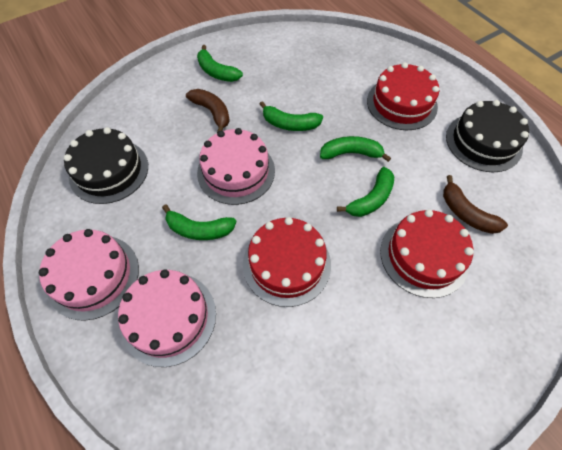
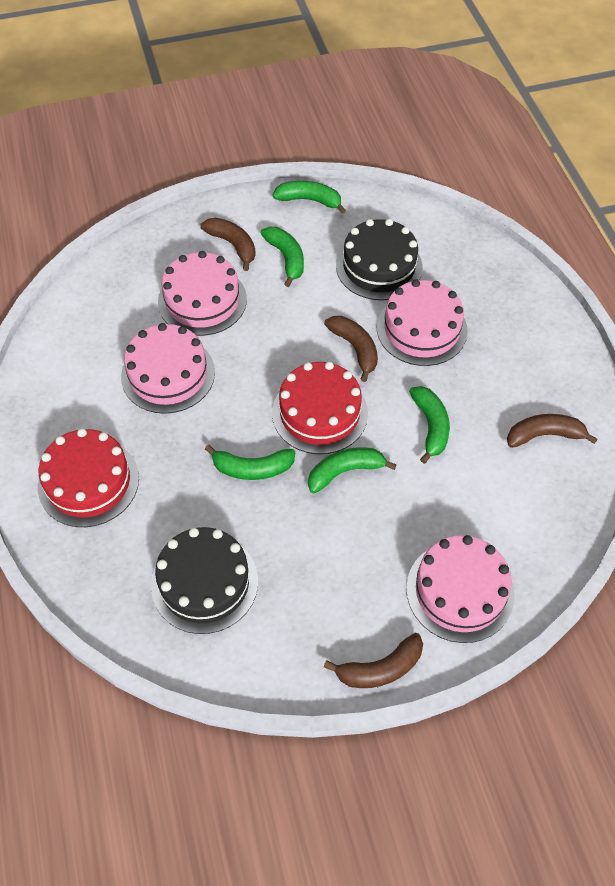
brown banana: 2 -> 4
pink cake: 3 -> 4
red cake: 3 -> 2

